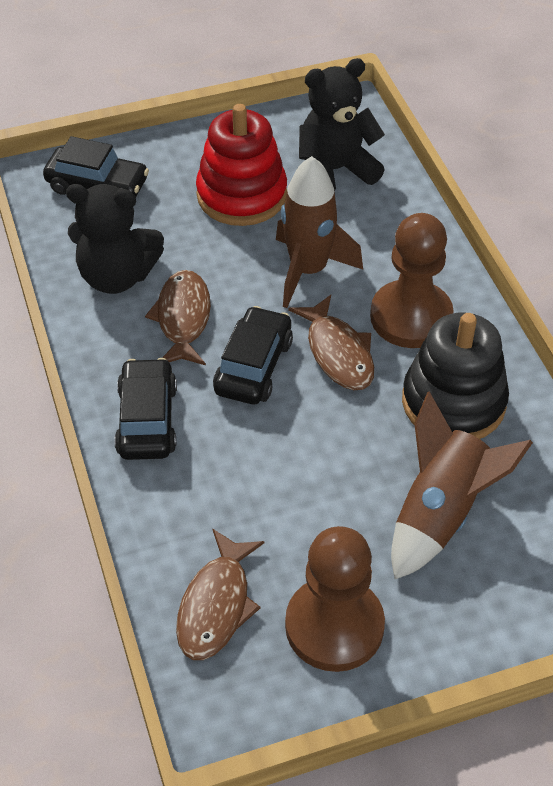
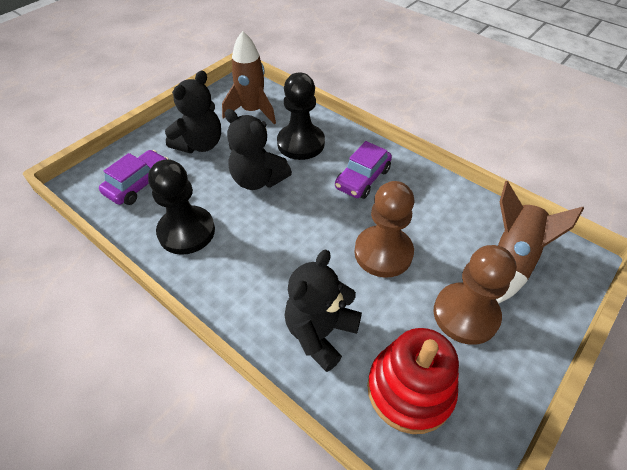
black car: 3 -> 0
black pawn: 0 -> 2
black stacking toy: 1 -> 0
black teddy bear: 2 -> 3
brown fish: 3 -> 0
purple car: 0 -> 2

